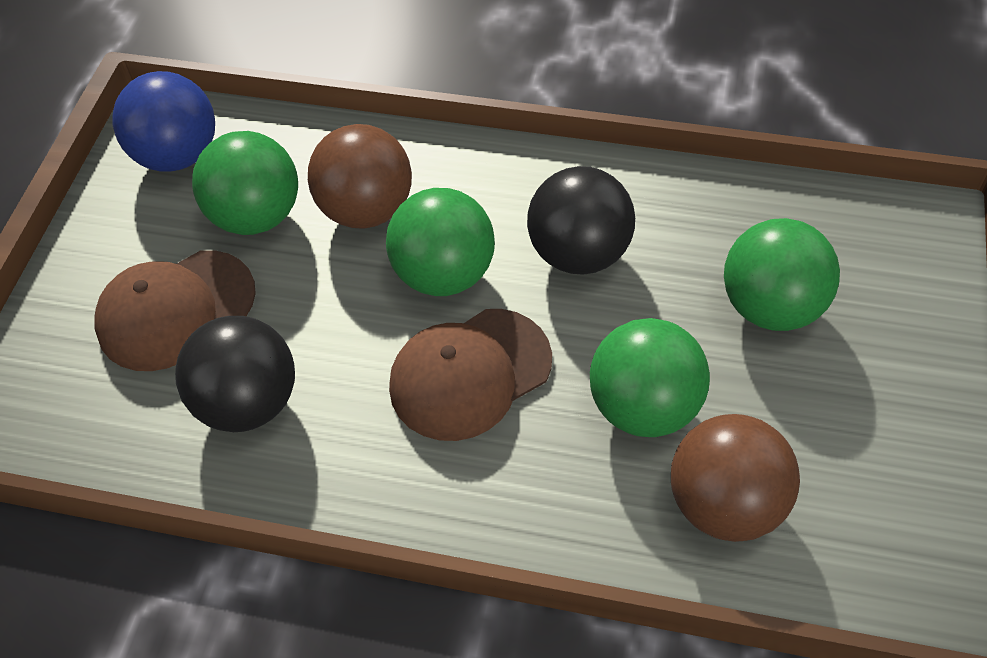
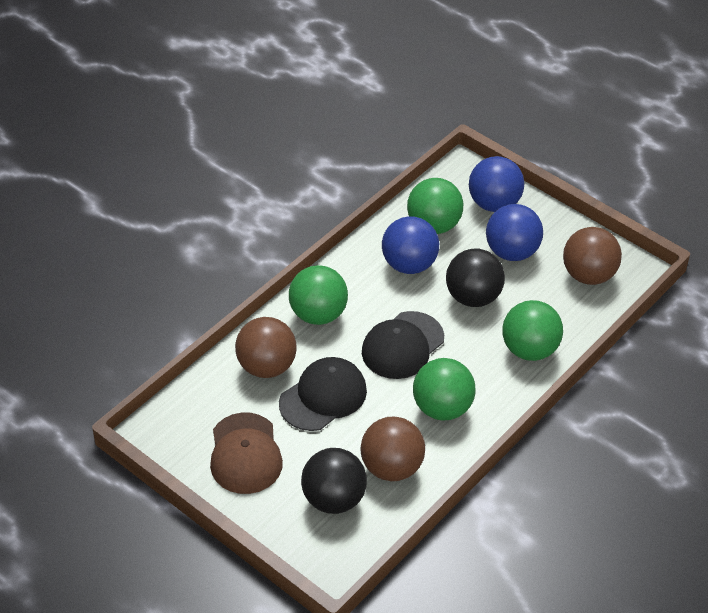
black cap: 0 -> 2
blue ball: 1 -> 3
brown ball: 2 -> 3
brown cap: 2 -> 1

